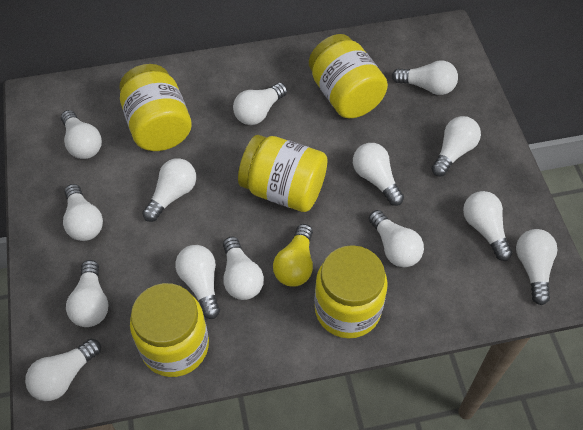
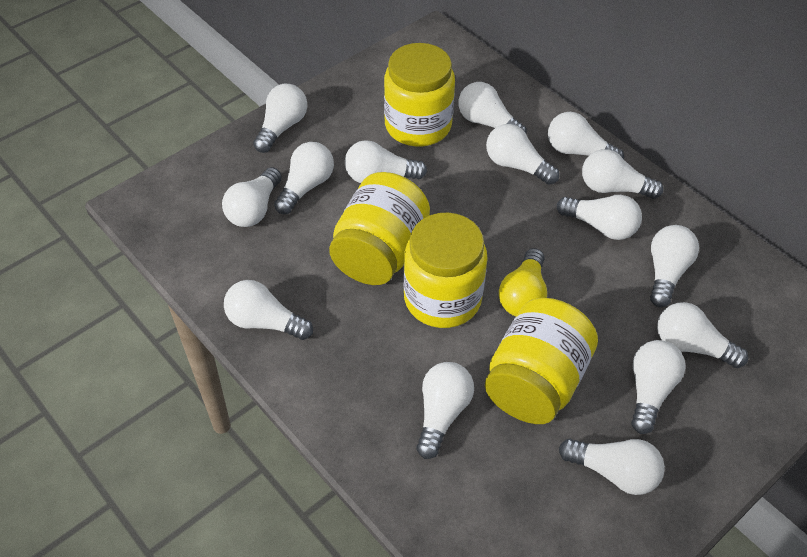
white light bulb: 14 -> 15
yellow jar: 5 -> 4

